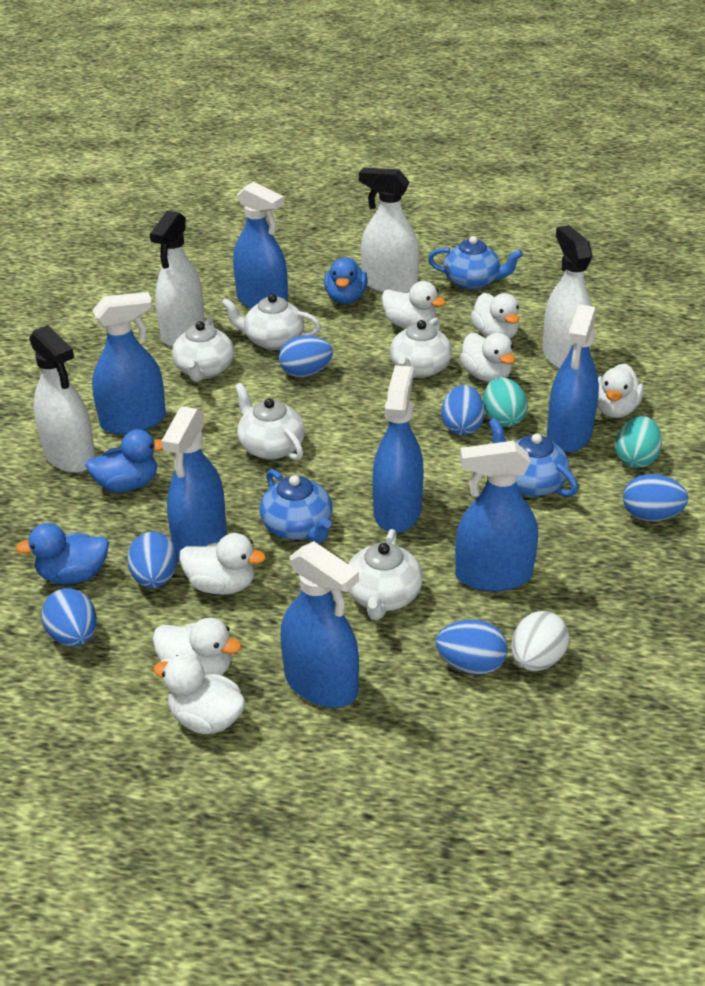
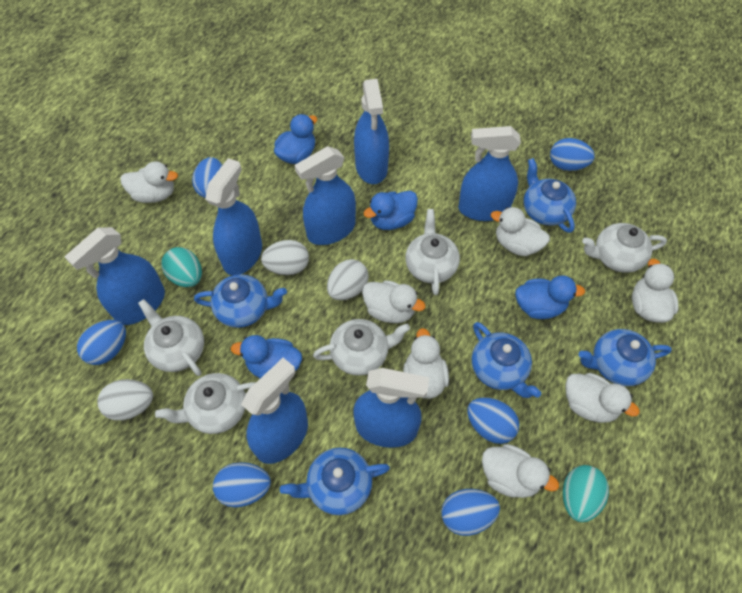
blue duck: 3 -> 4
blue teapot: 3 -> 5
white egg: 1 -> 3
white spray bottle: 4 -> 0

